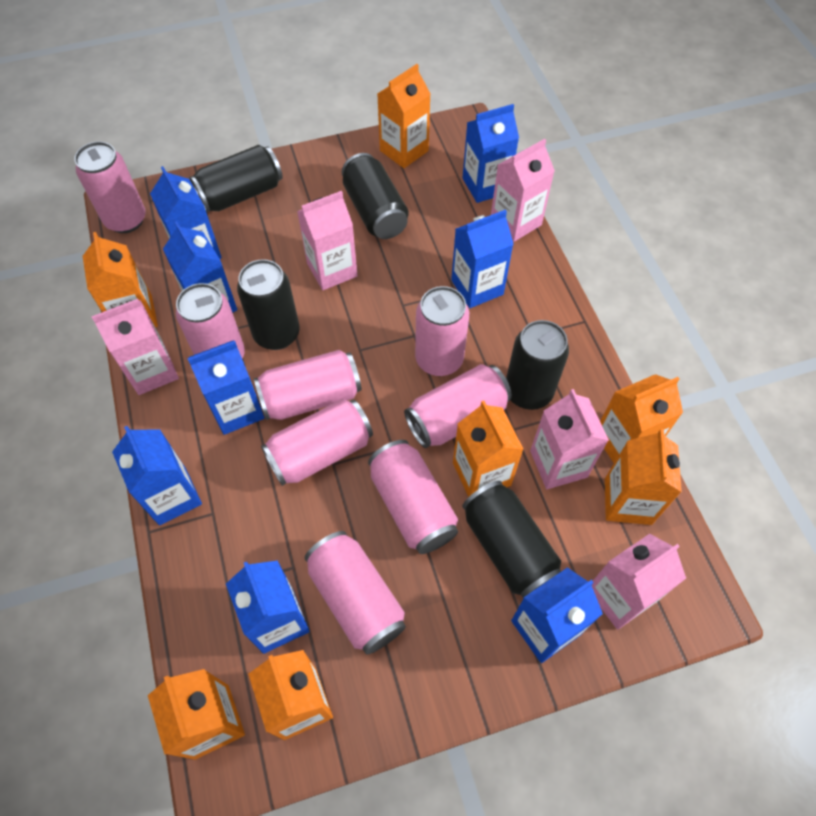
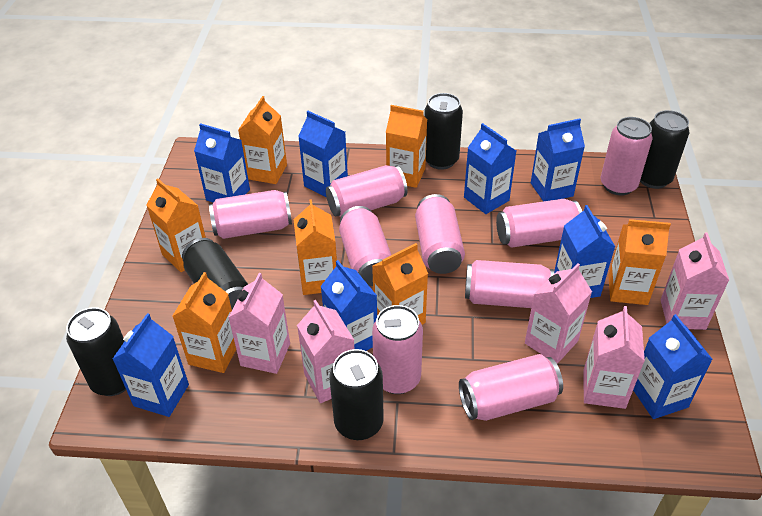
pink can: 8 -> 9

